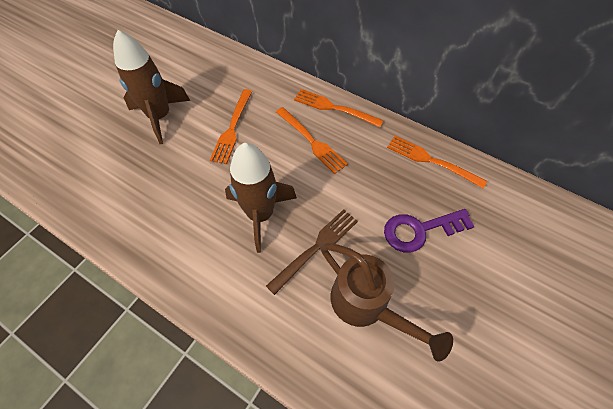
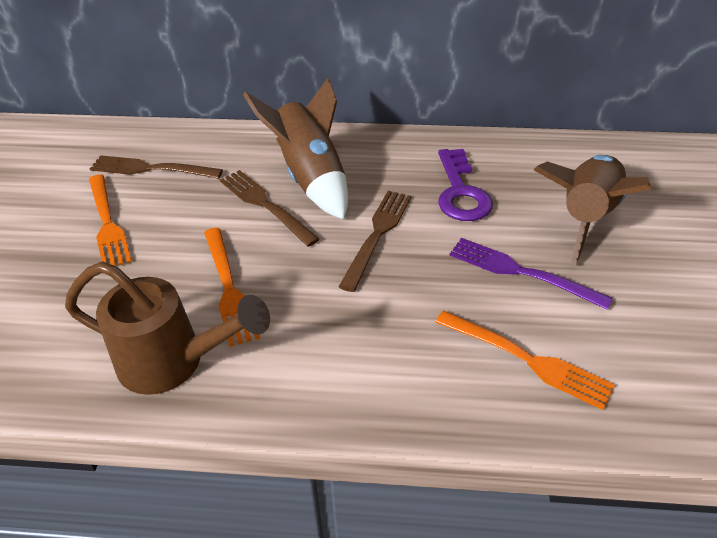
brown fork: 1 -> 3
orange fork: 4 -> 3
purple fork: 0 -> 1

